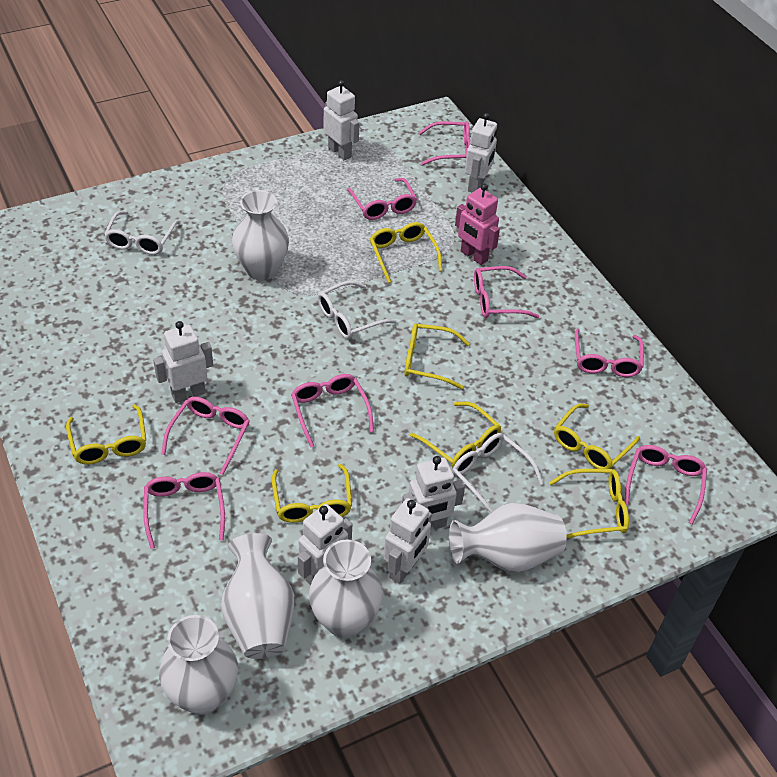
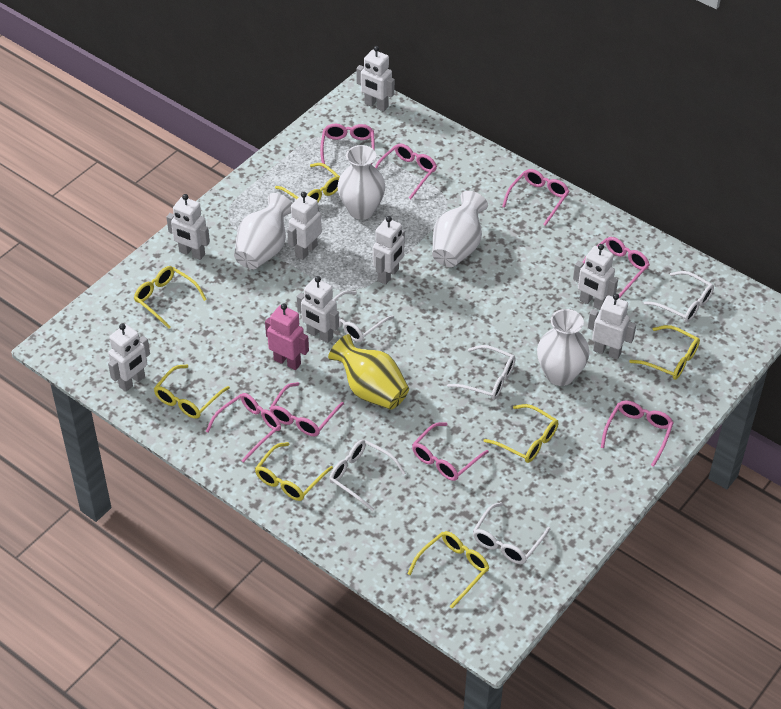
white glasses: 3 -> 5
white robot: 6 -> 8
white vase: 5 -> 4
yellow vase: 0 -> 1

